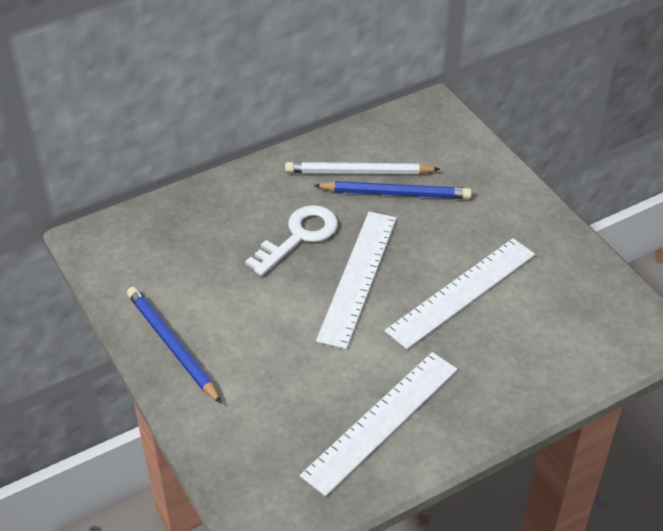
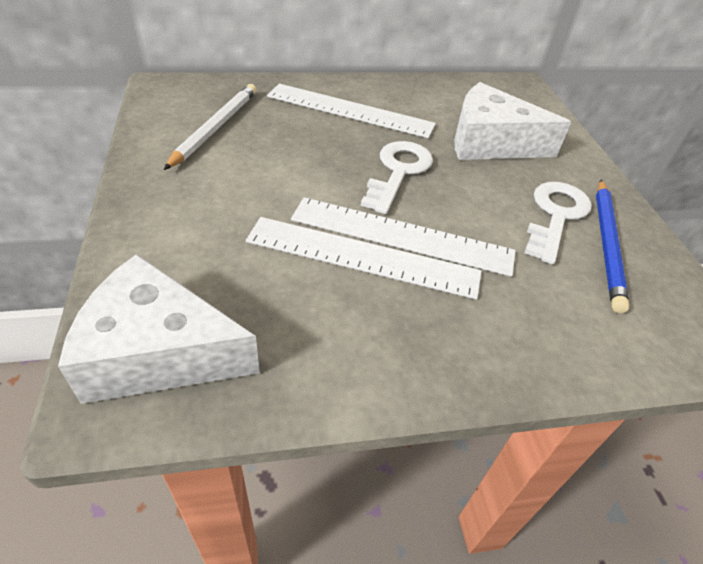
blue pencil: 2 -> 1
white cheese: 0 -> 2
white key: 1 -> 2

